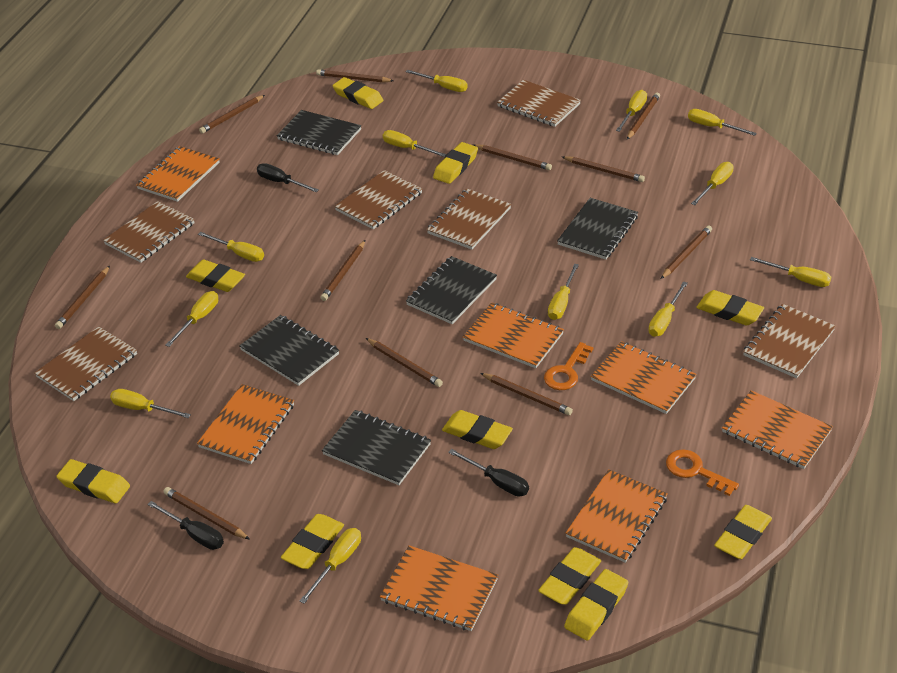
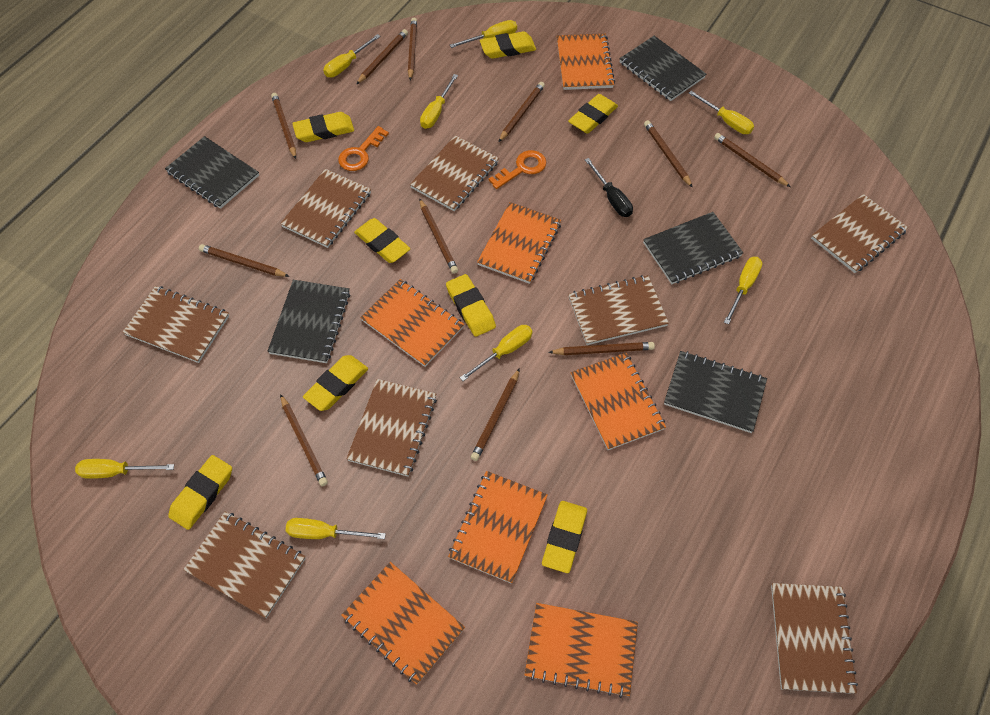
black screwdriver: 3 -> 1
brown notebook: 6 -> 8
yellow eraser: 10 -> 8
yellow screwdriver: 12 -> 8

